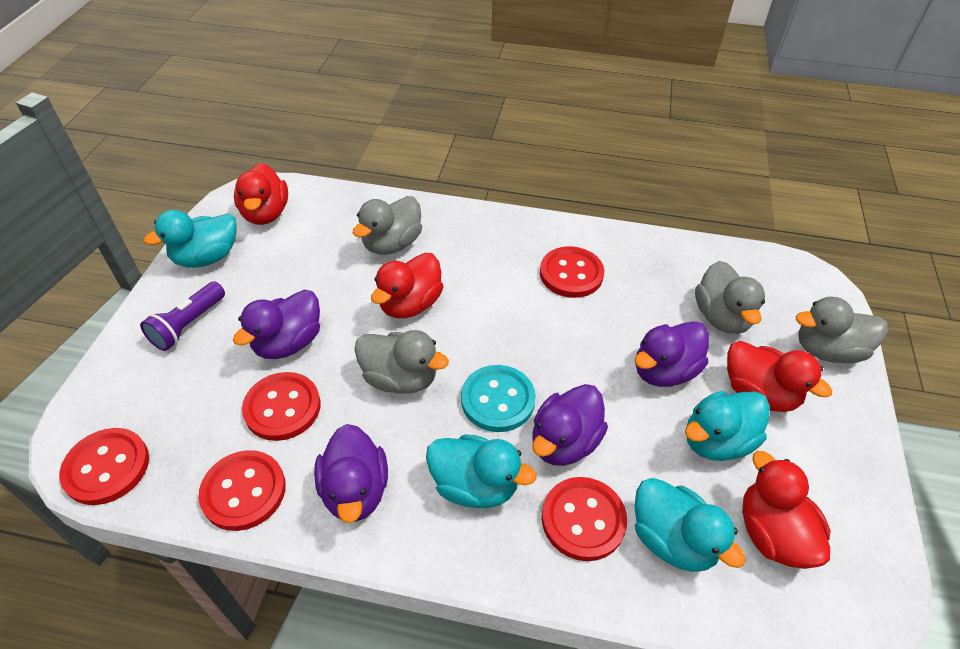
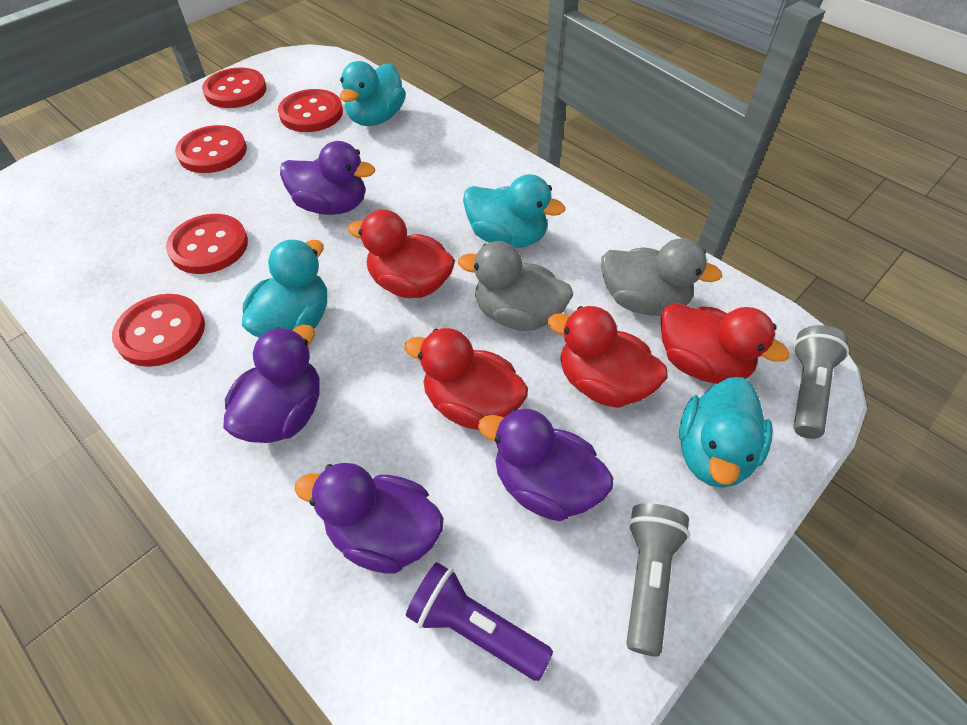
grey duck: 4 -> 2
grey flashlight: 0 -> 2
turquoise button: 1 -> 0

